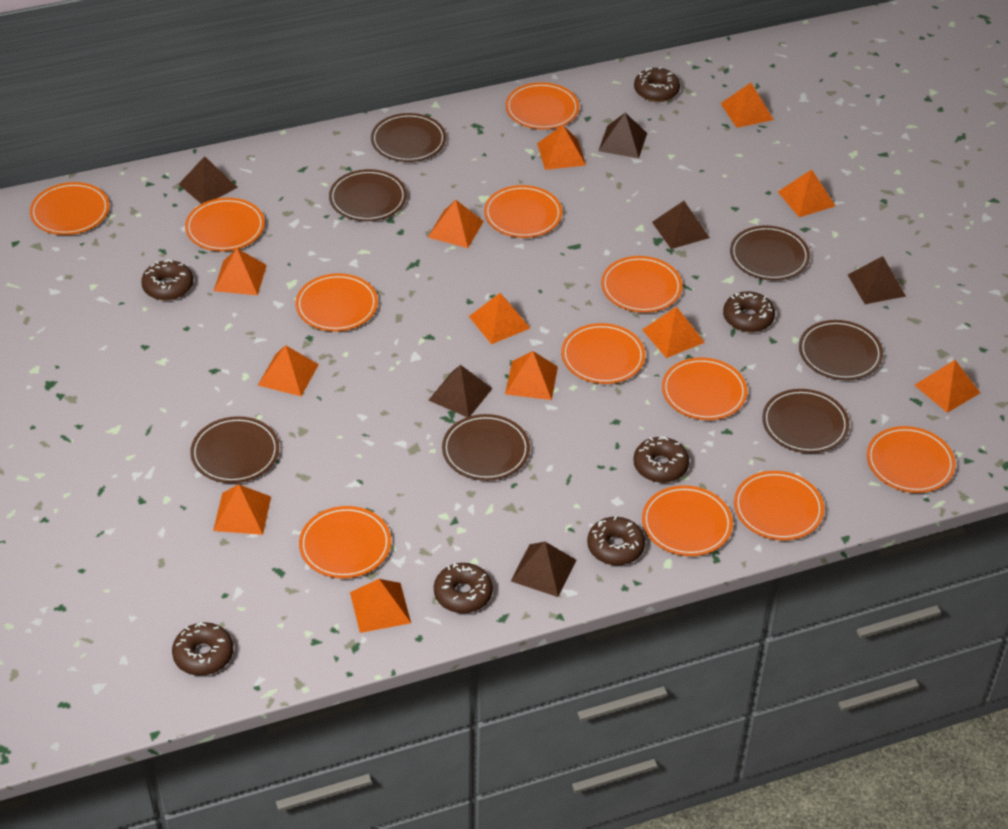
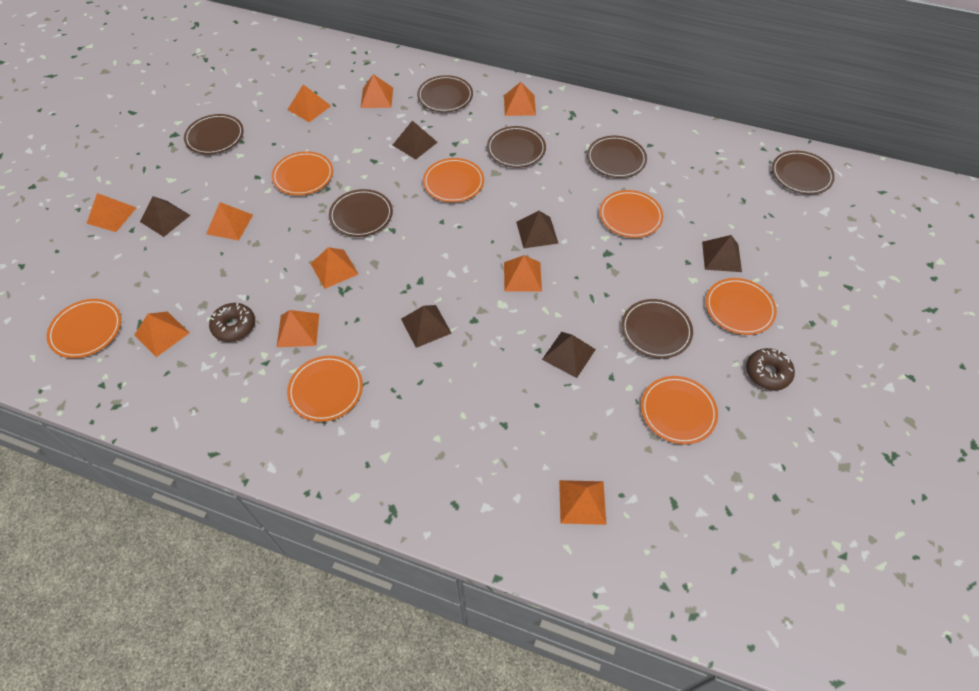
brown donut: 7 -> 2
orange plate: 12 -> 7
orange pyramid: 12 -> 10

